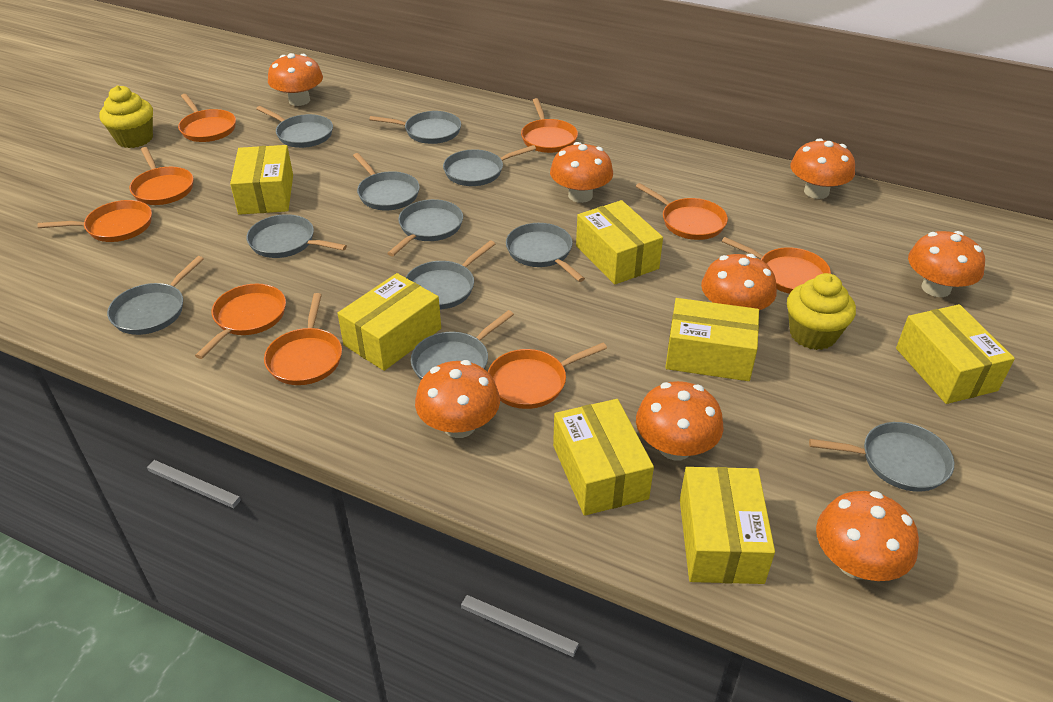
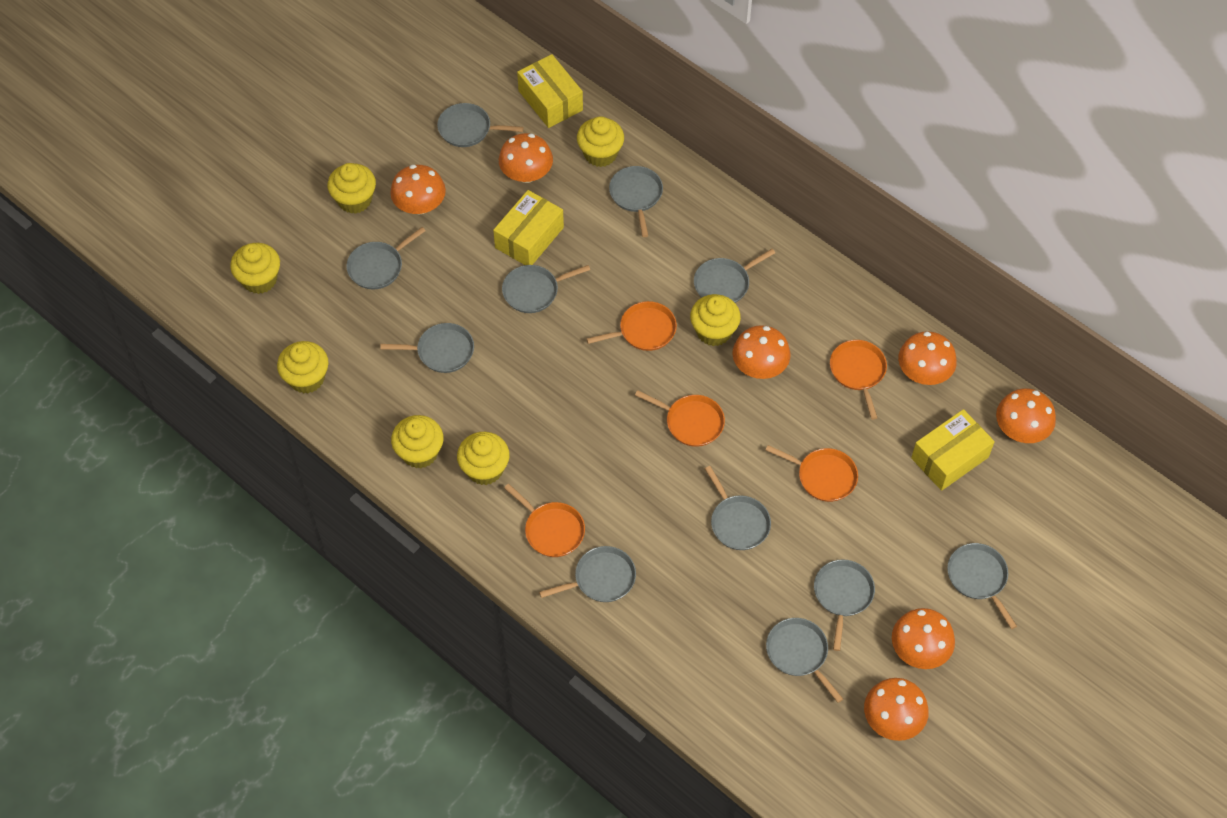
orange mushroom: 8 -> 7
orange pan: 9 -> 5
yellow box: 7 -> 3
yellow cupcake: 2 -> 7

